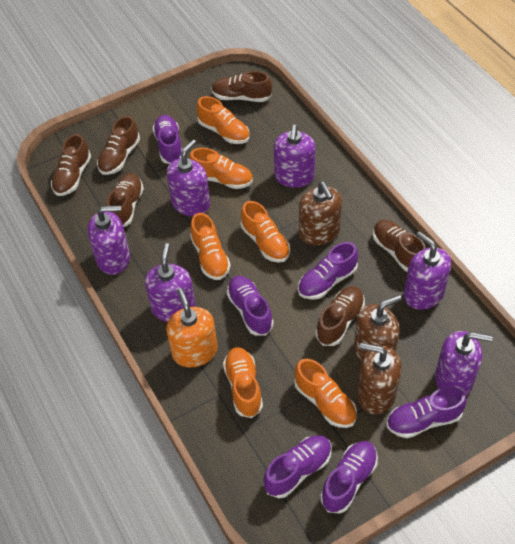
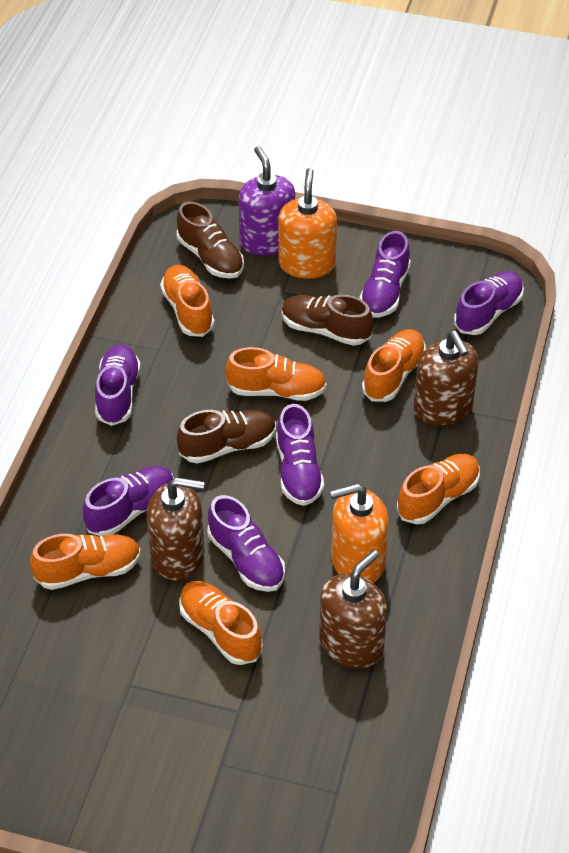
brown shoe: 6 -> 3
orange soap dispenser: 1 -> 2
purple soap dispenser: 6 -> 1

